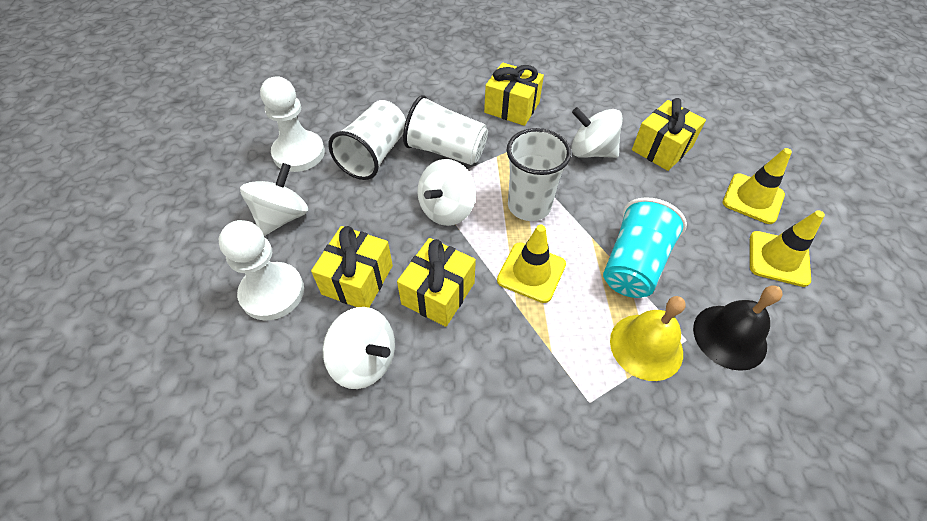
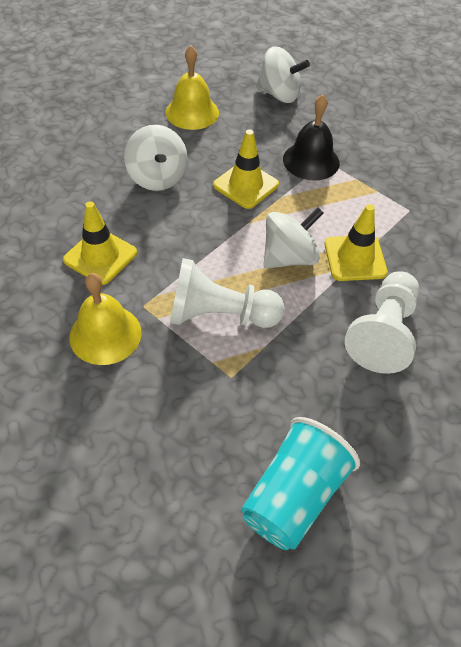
white cup: 3 -> 0
white spinning top: 4 -> 3
yellow bell: 1 -> 2
yellow gift: 4 -> 0

